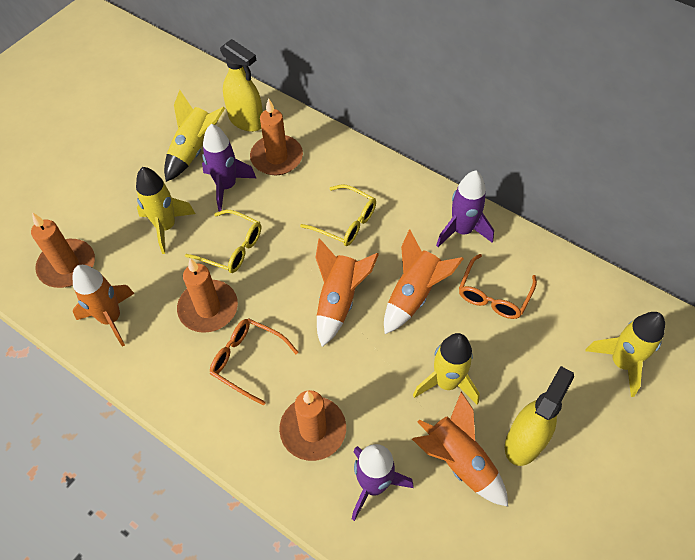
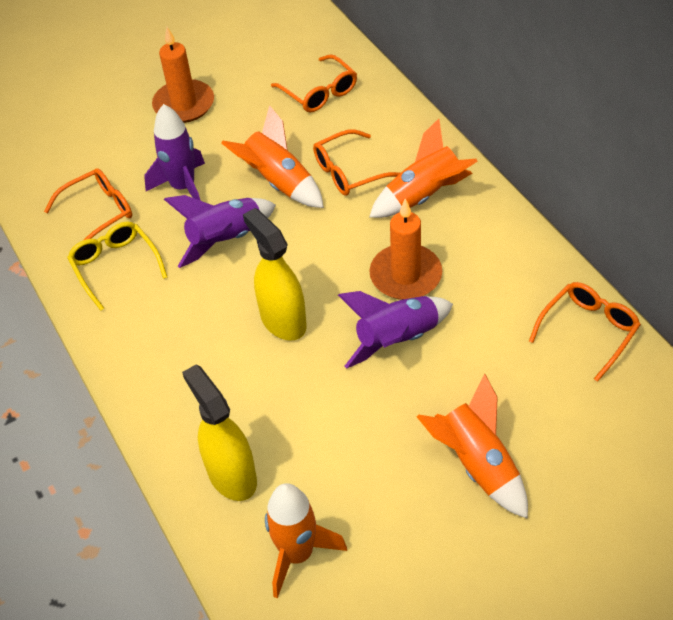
orange candle: 4 -> 2
orange glasses: 2 -> 4
yellow glasses: 2 -> 1
yellow rocket: 4 -> 0

